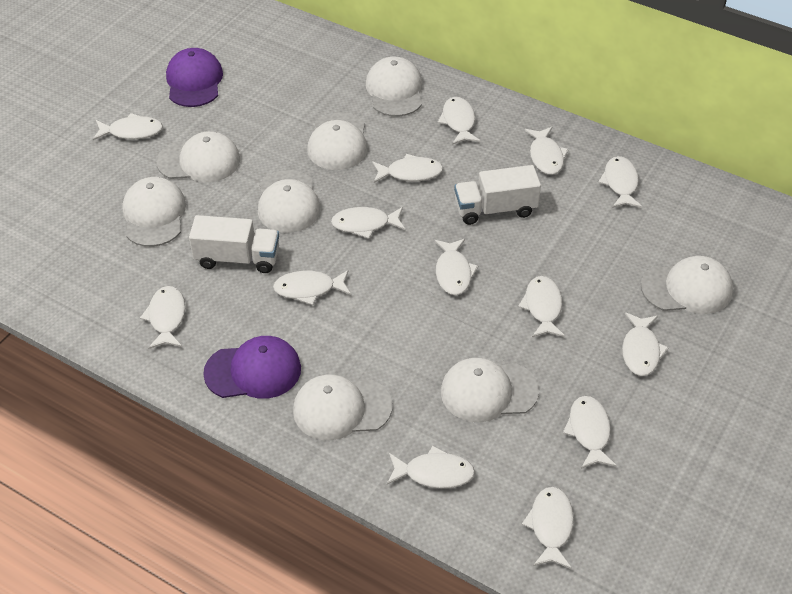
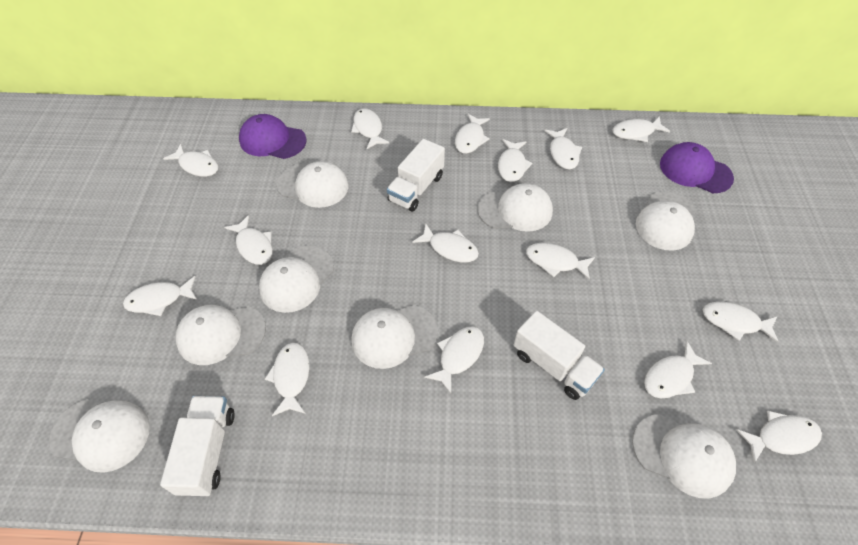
white fish: 14 -> 15
white truck: 2 -> 3

